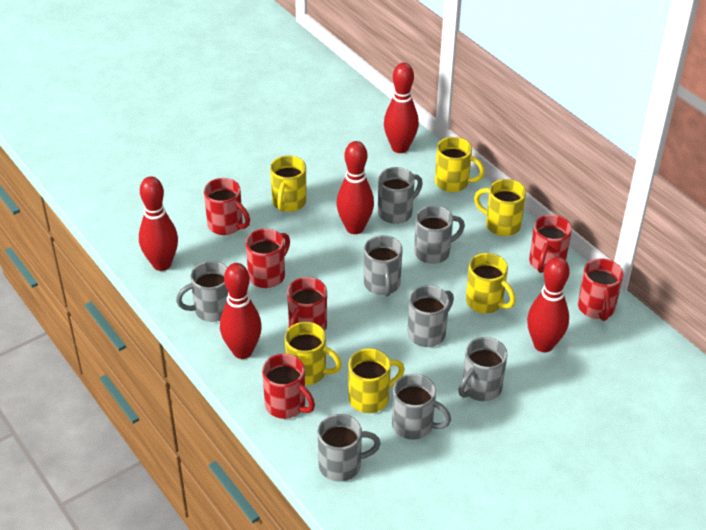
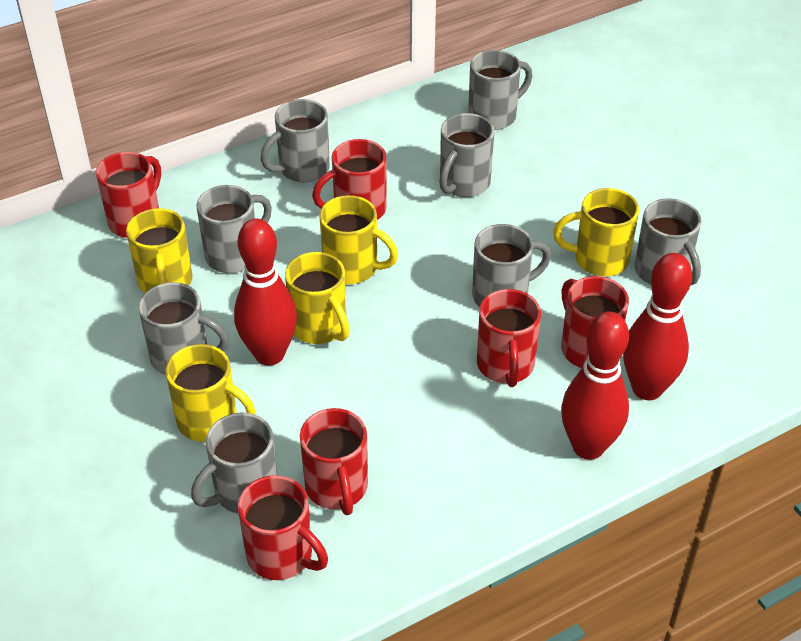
red bowling pin: 5 -> 3
yellow mug: 6 -> 5

